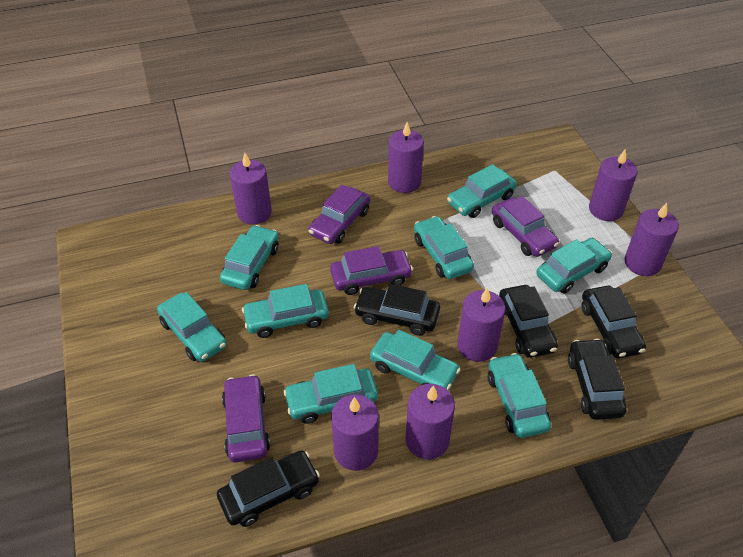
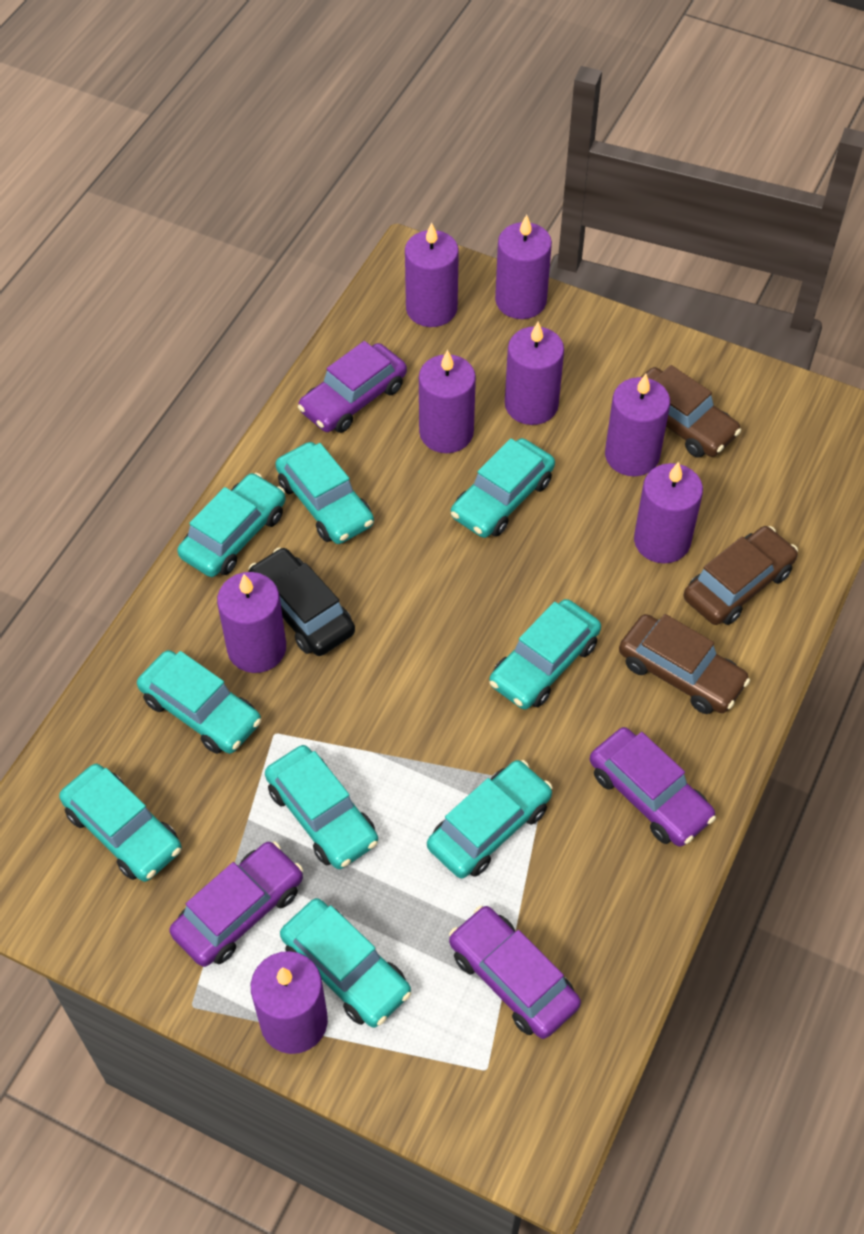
black car: 5 -> 1
brown car: 0 -> 3
purple candle: 7 -> 8

